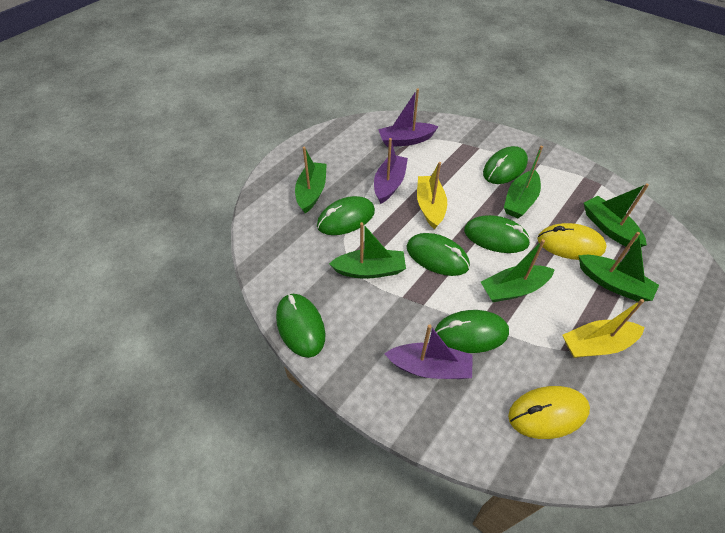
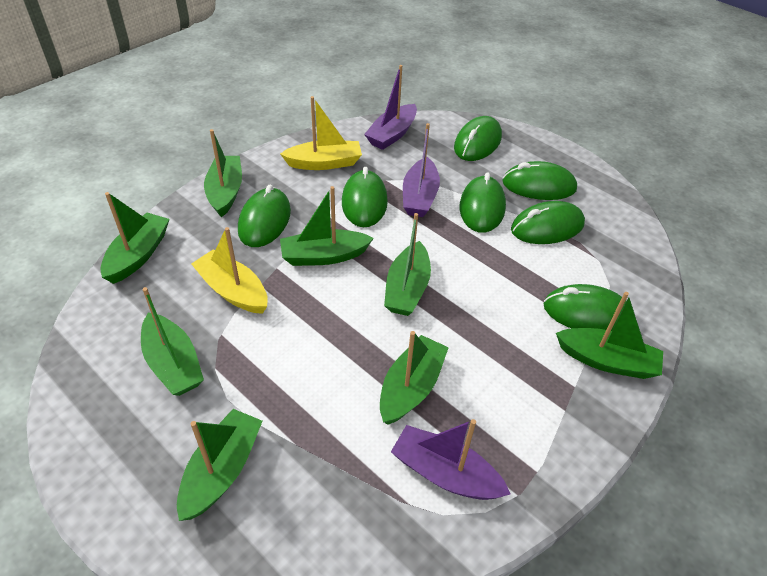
green boat: 6 -> 8
green mouse: 6 -> 7
yellow mouse: 2 -> 0

